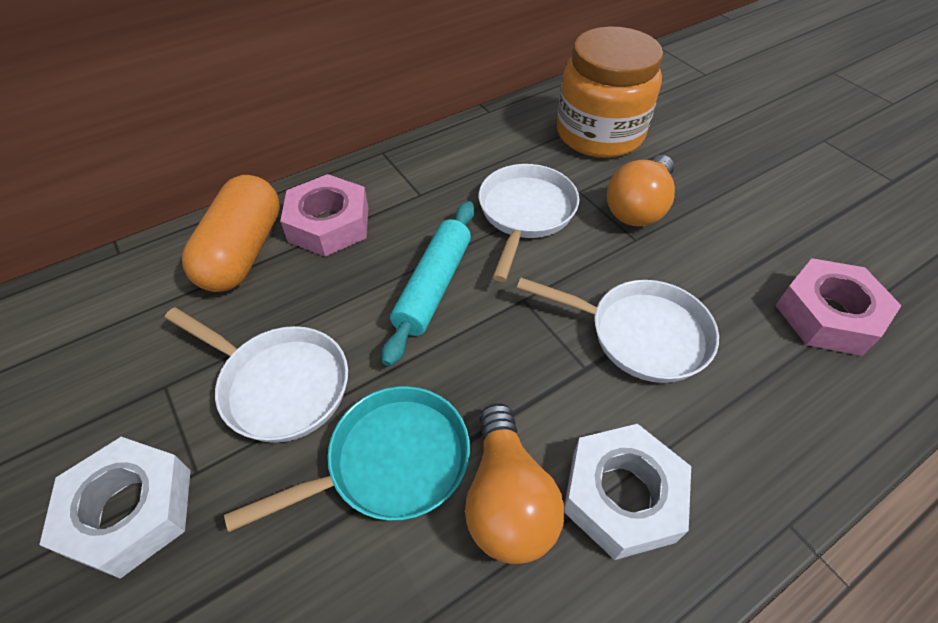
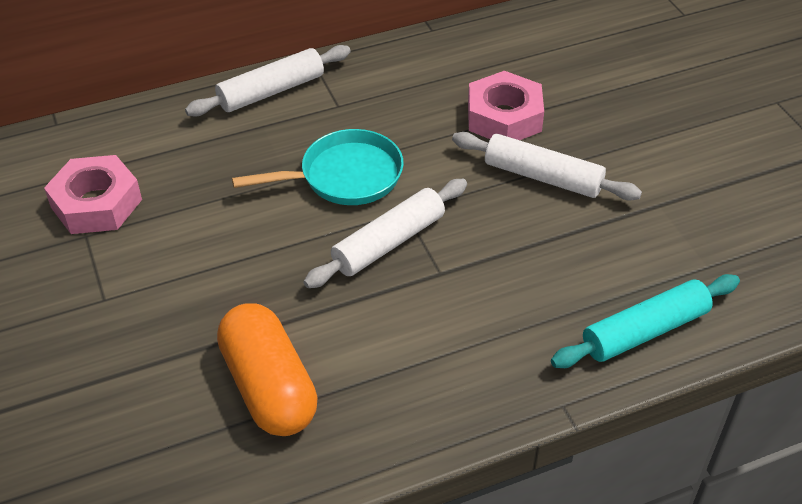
orange jar: 1 -> 0
orange light bulb: 2 -> 0
white nut: 2 -> 0
white pan: 3 -> 0
white rolling pin: 0 -> 3

